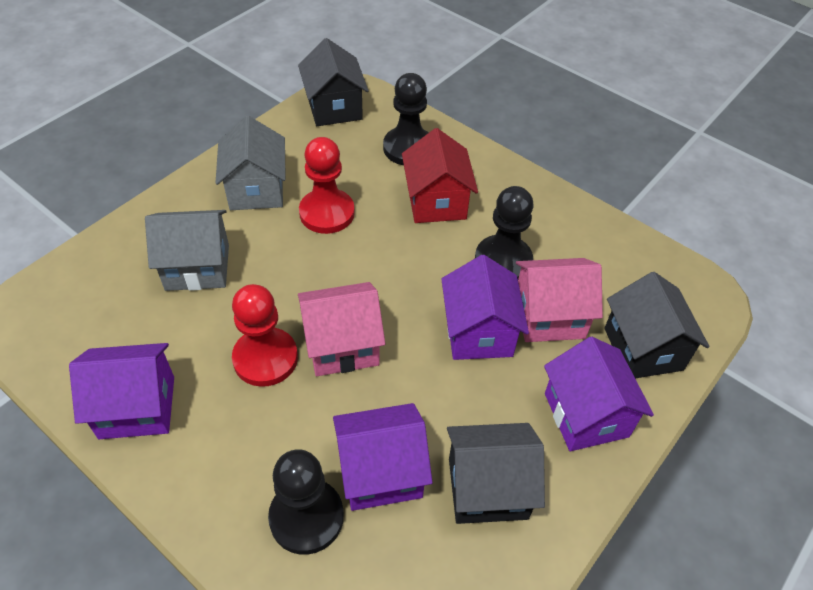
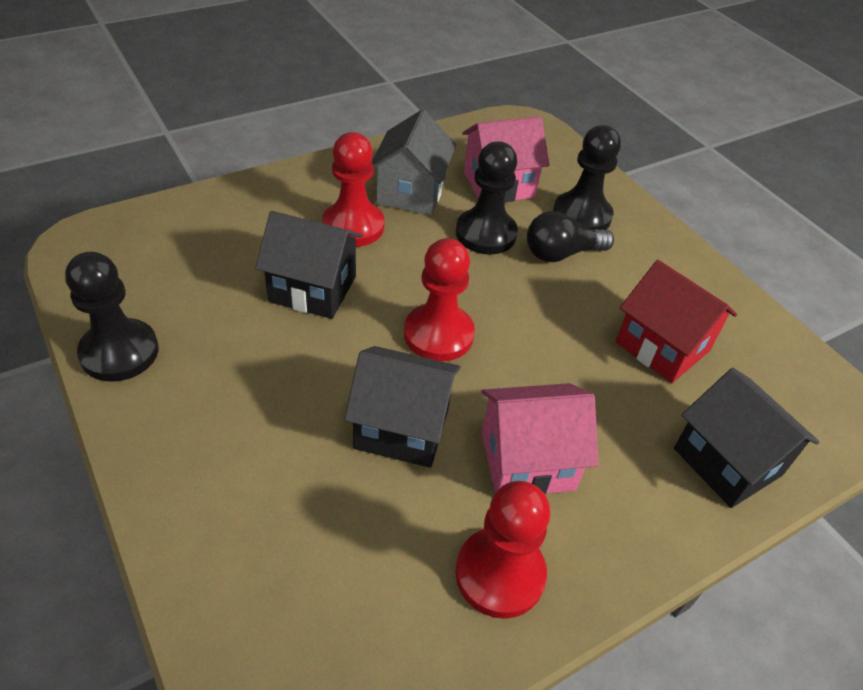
black light bulb: 0 -> 1
grey house: 2 -> 1
purple house: 4 -> 0
red pawn: 2 -> 3

